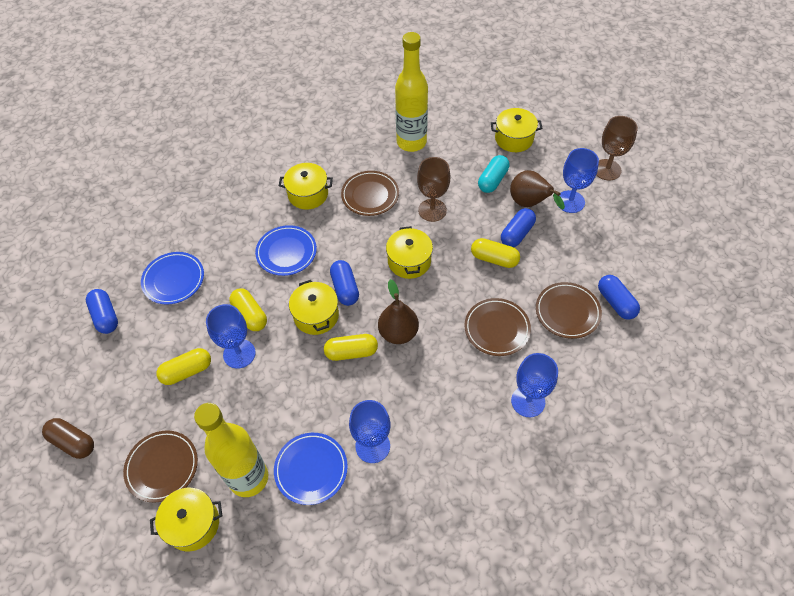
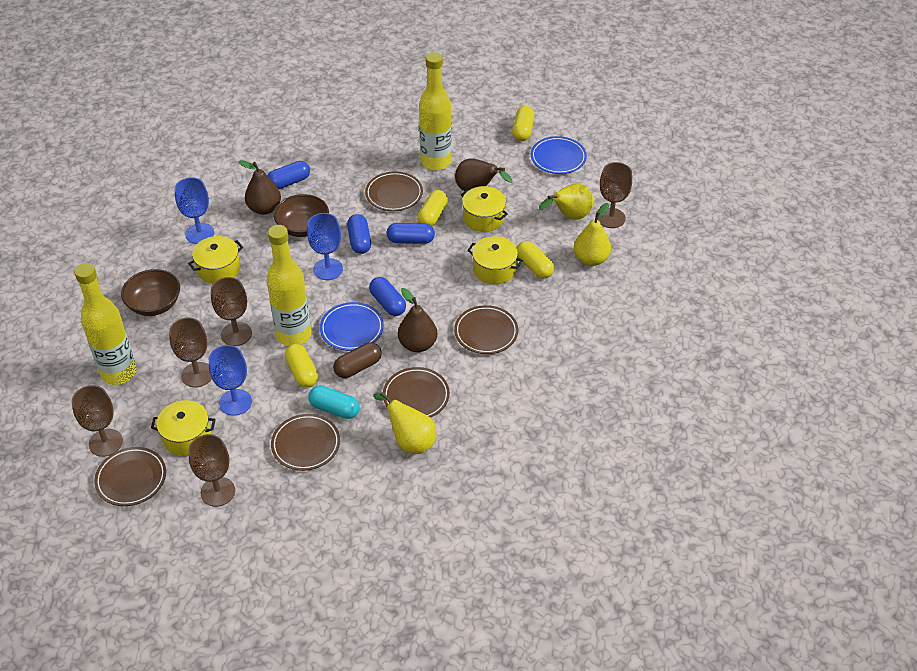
blue goblet: 4 -> 3
blue plate: 3 -> 2
brown bowl: 0 -> 2
brown goblet: 2 -> 5
brown pear: 2 -> 3
brown plate: 4 -> 5
yellow bottle: 2 -> 3
yellow pear: 0 -> 3
yellow pot: 5 -> 4

